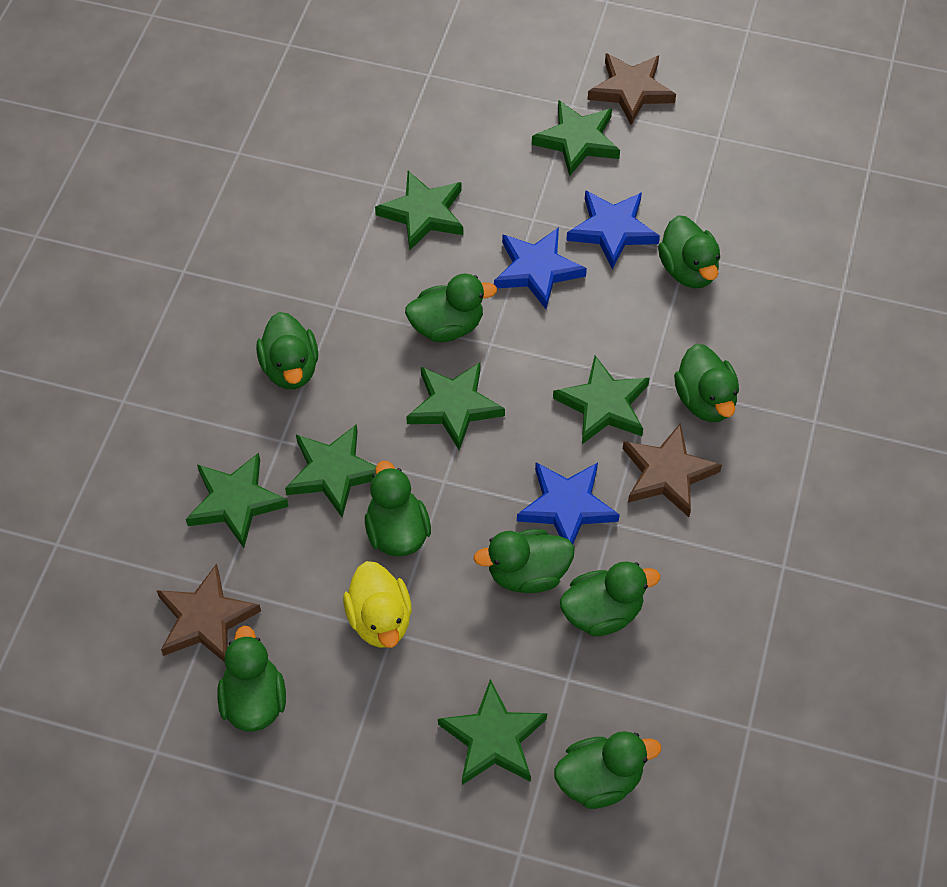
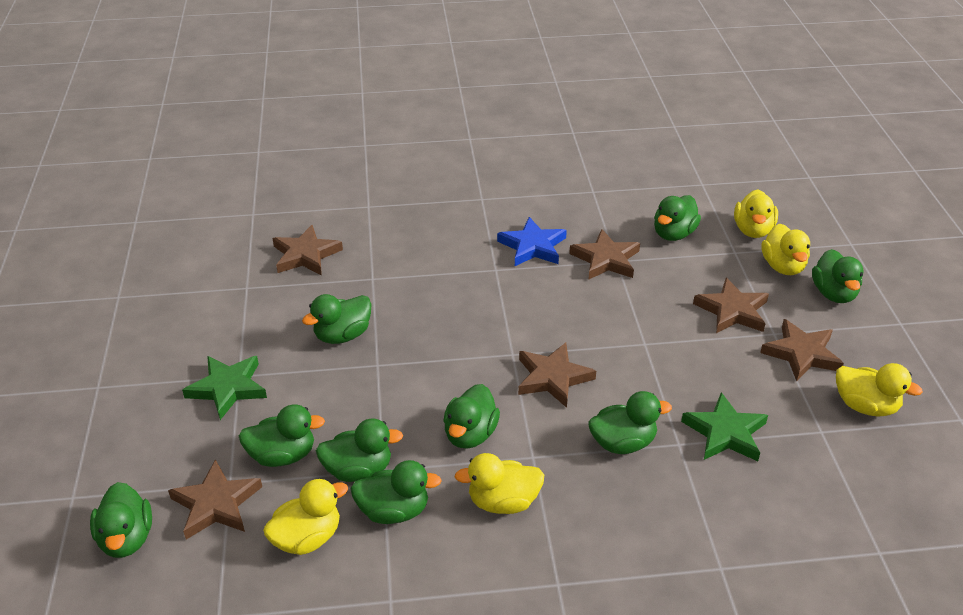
blue star: 3 -> 1
brown star: 3 -> 6
green star: 7 -> 2
yellow duck: 1 -> 5

